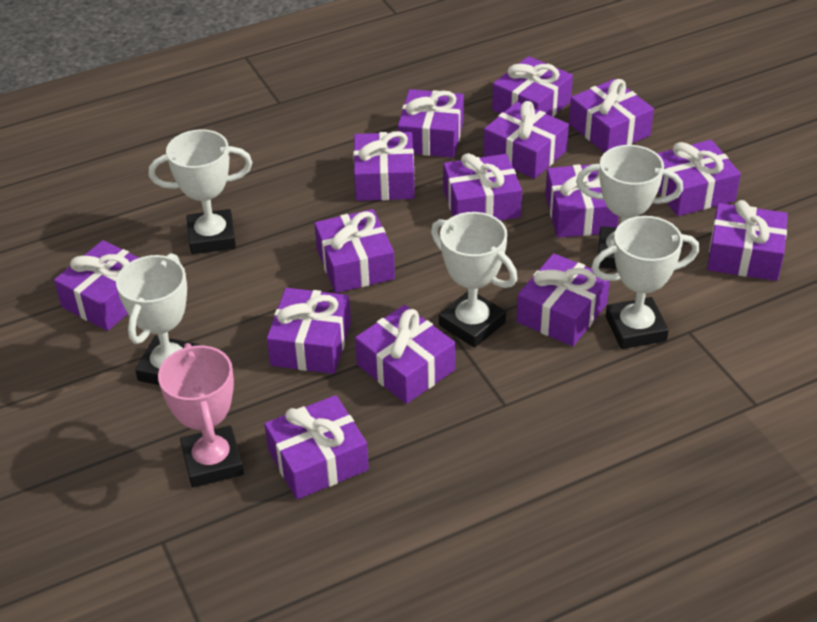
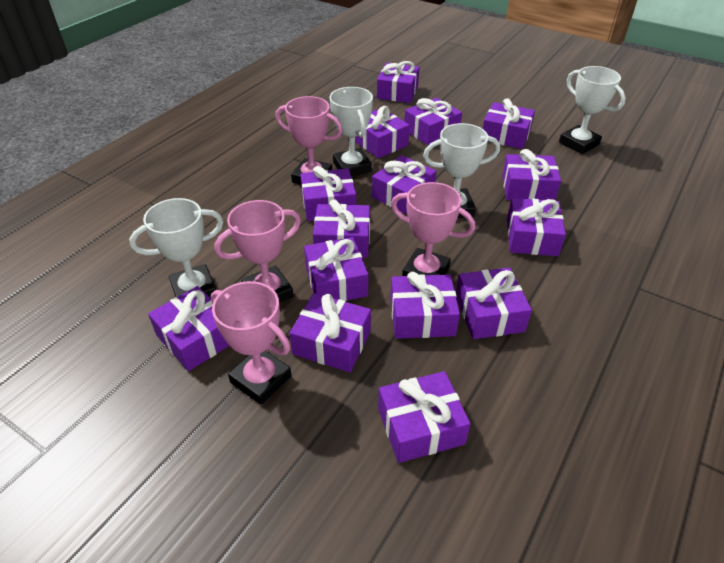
pink trophy: 1 -> 4
white trophy: 5 -> 4

